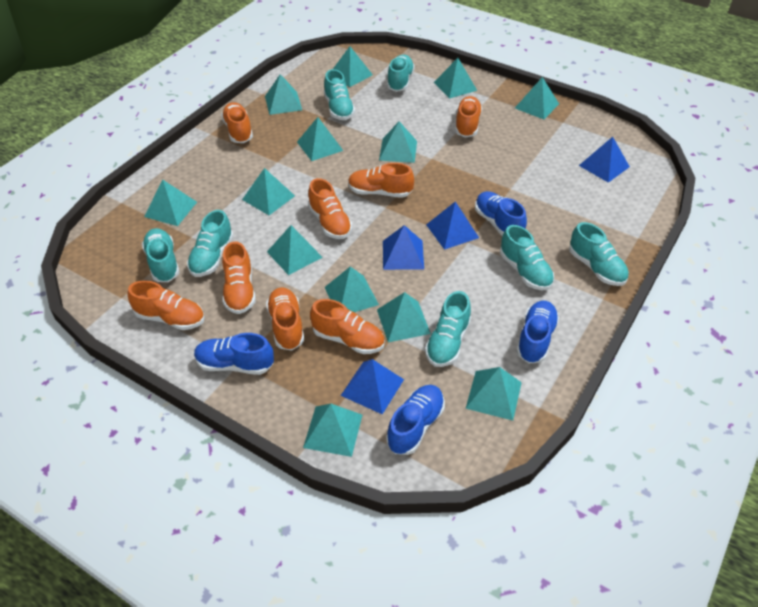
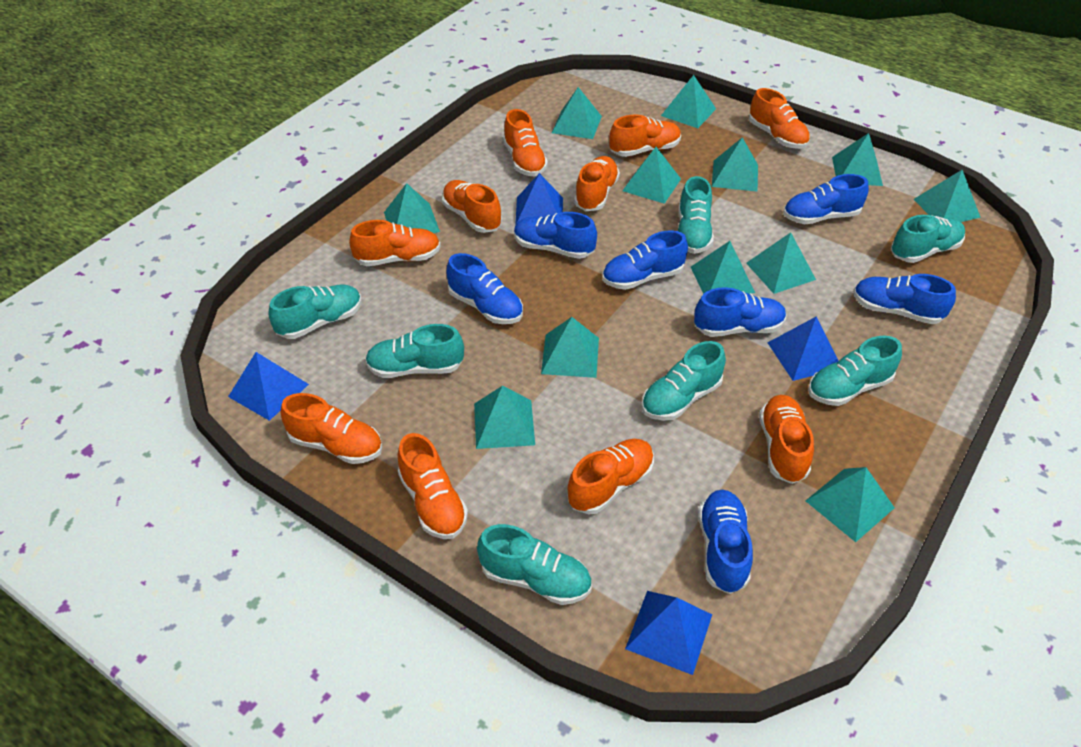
blue shoe: 4 -> 7
orange shoe: 8 -> 10
turquoise pyramid: 13 -> 12

